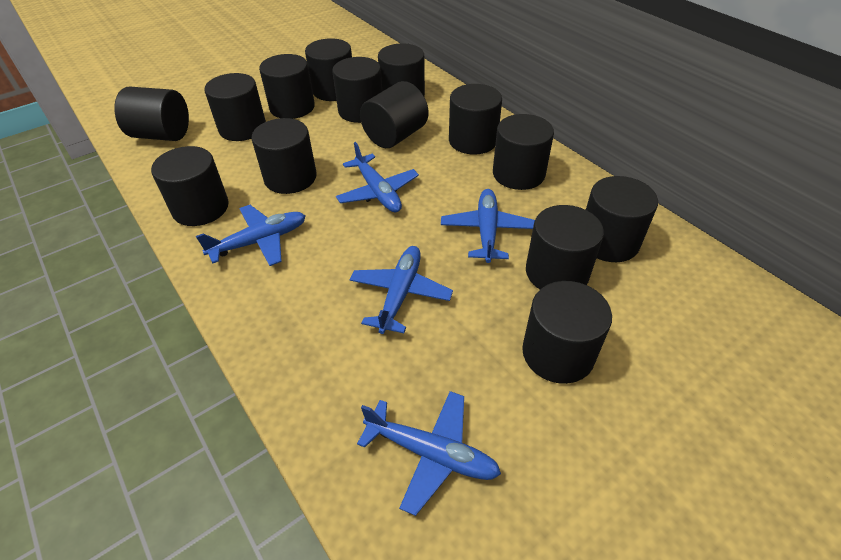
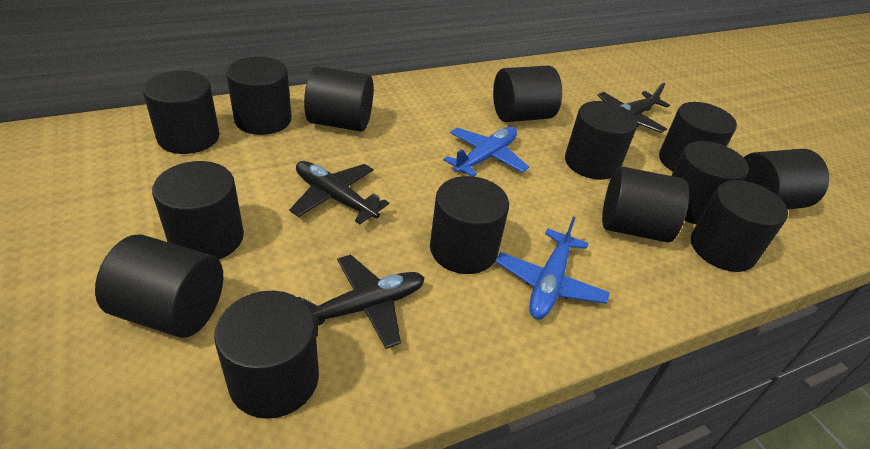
black plane: 0 -> 3
blue plane: 5 -> 2

